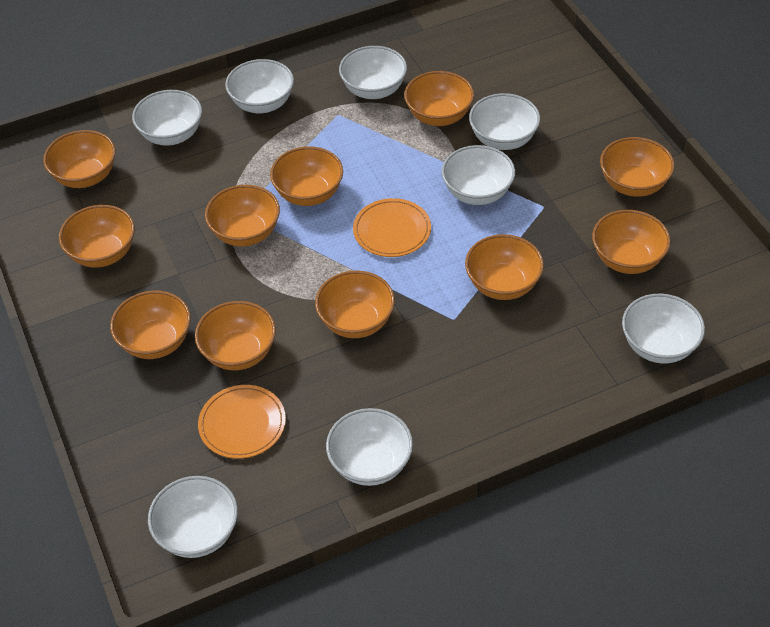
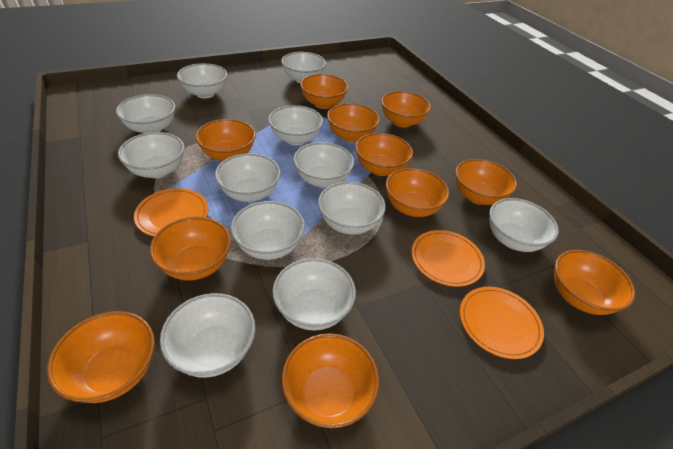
orange plate: 2 -> 3
white bowl: 8 -> 12

